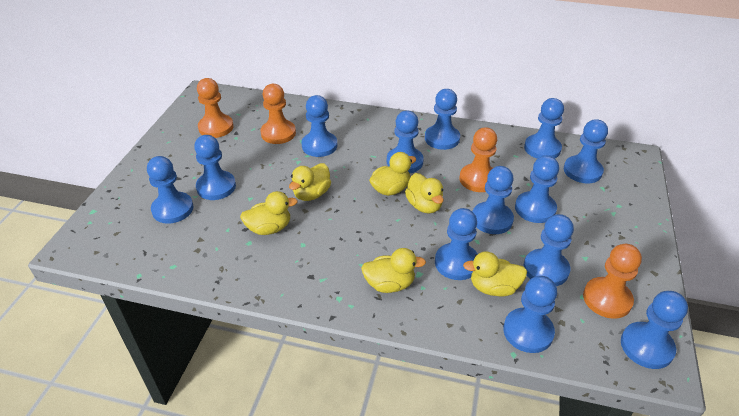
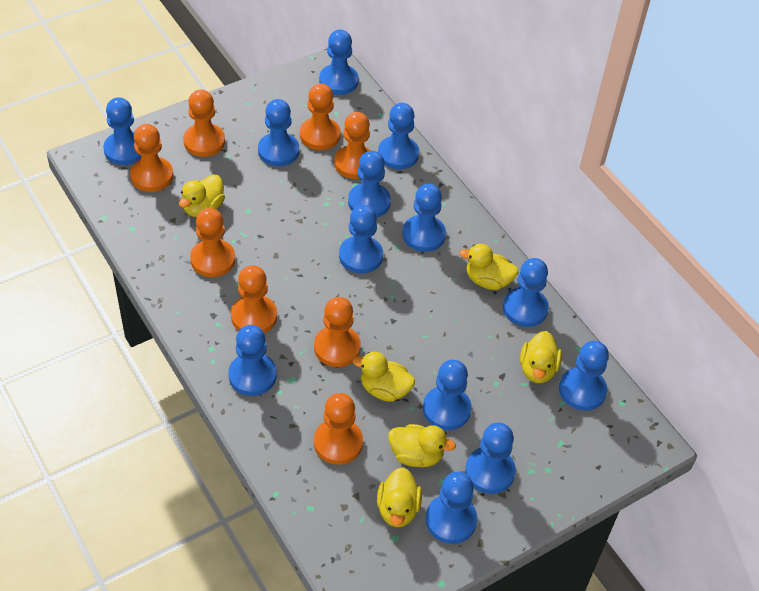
orange pawn: 4 -> 8

